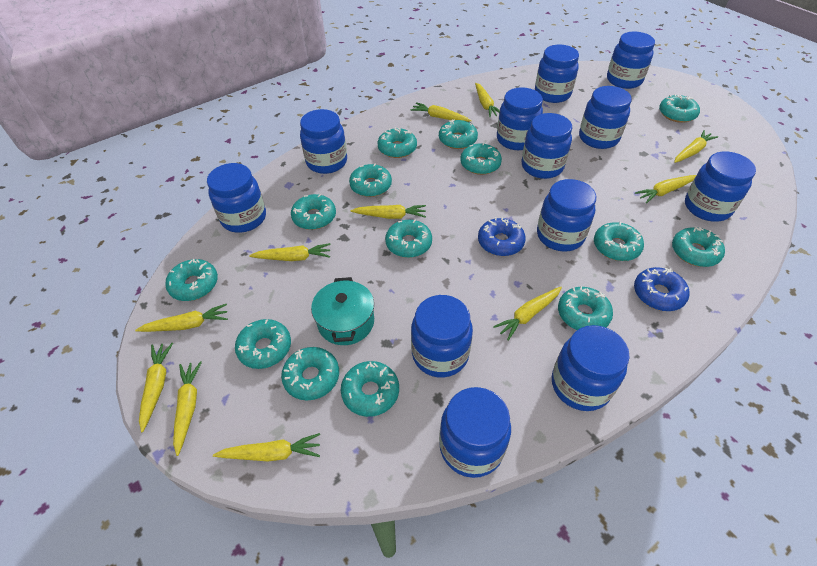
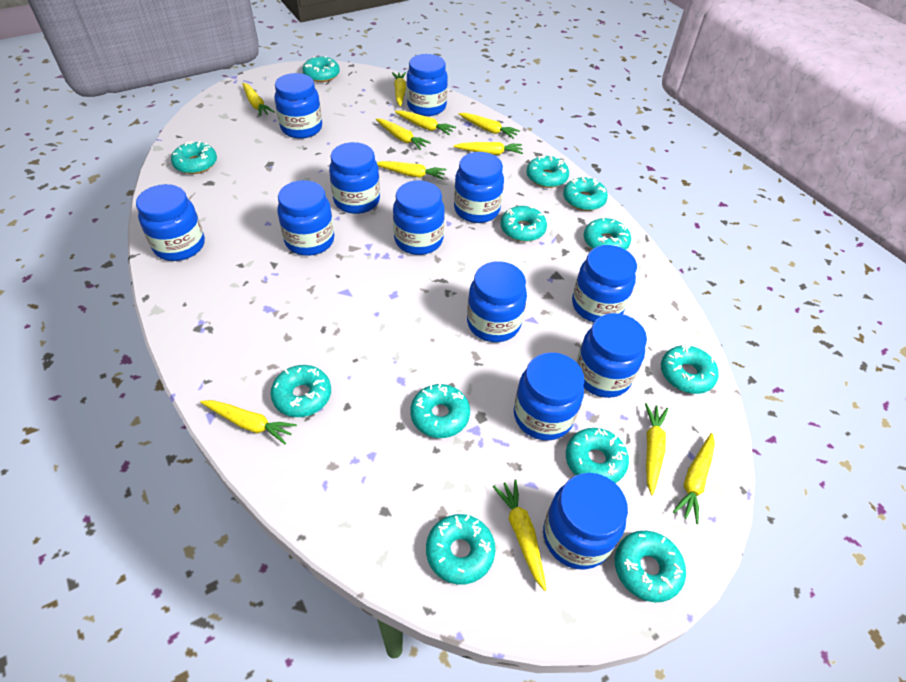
blue donut: 2 -> 0
turquoise donut: 14 -> 12
turquoise pot: 1 -> 0

